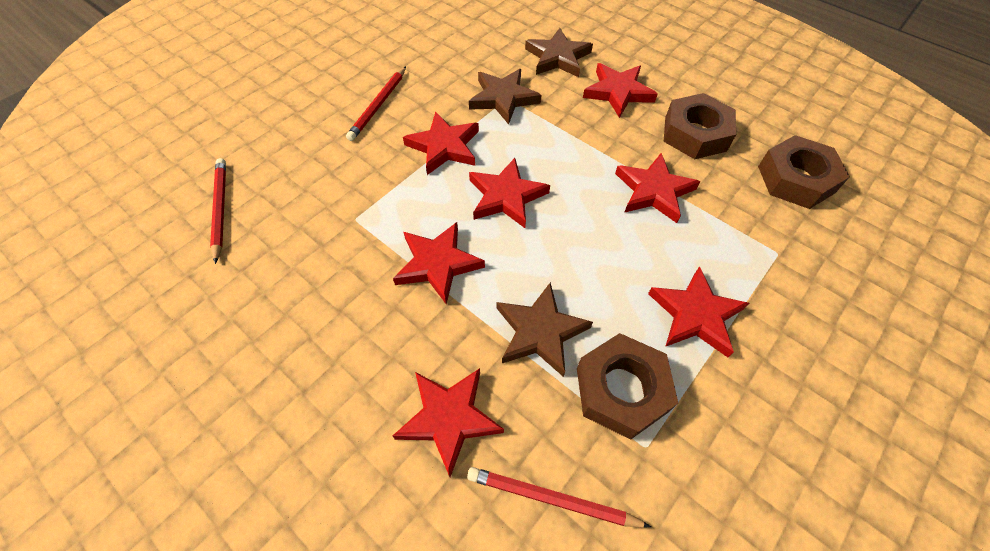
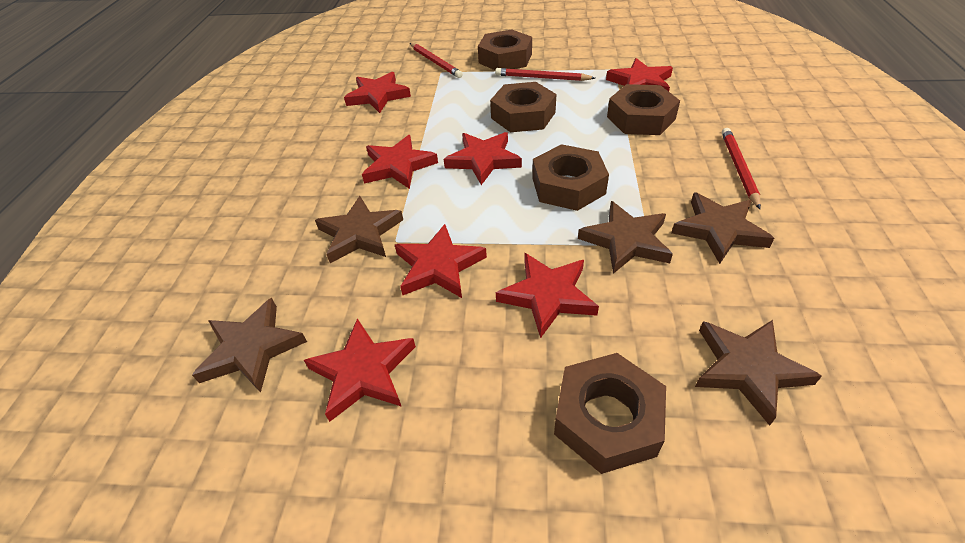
brown nut: 3 -> 5
brown star: 3 -> 5

